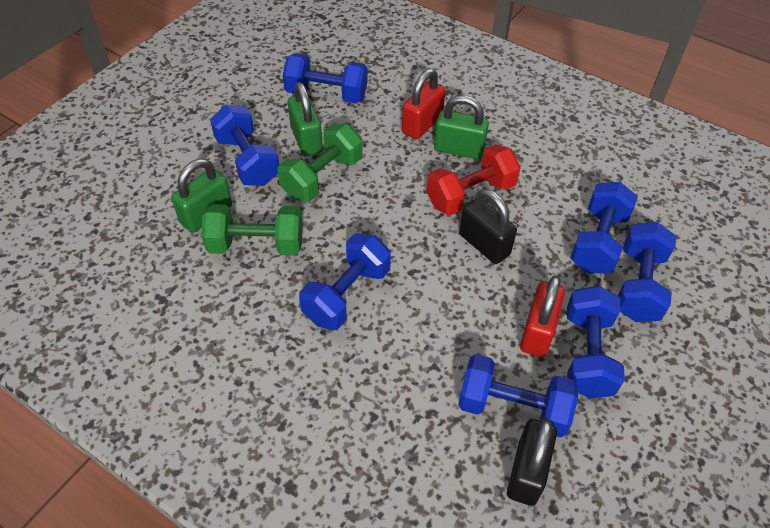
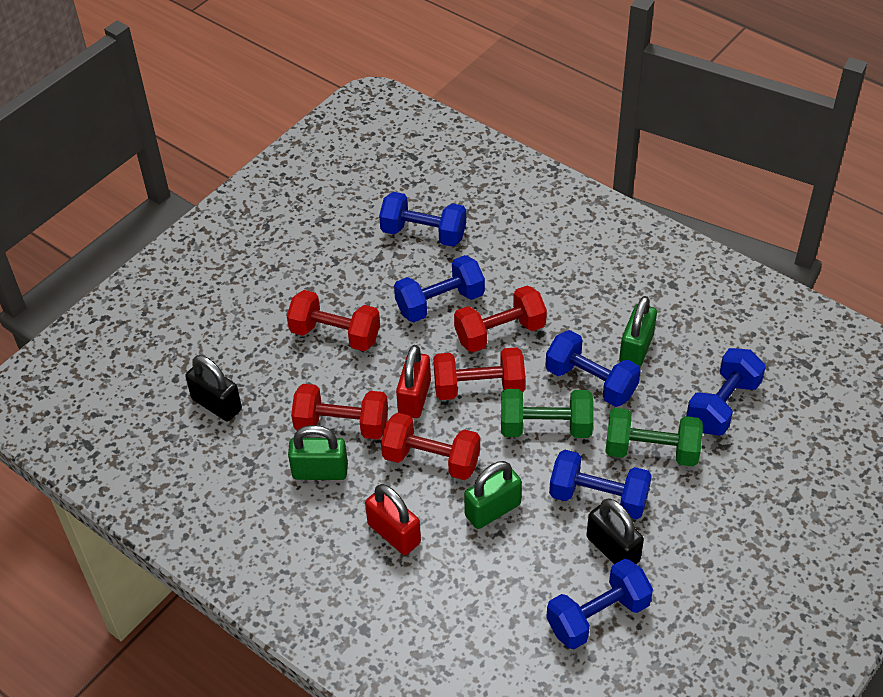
blue dumbbell: 7 -> 6
red dumbbell: 1 -> 5

